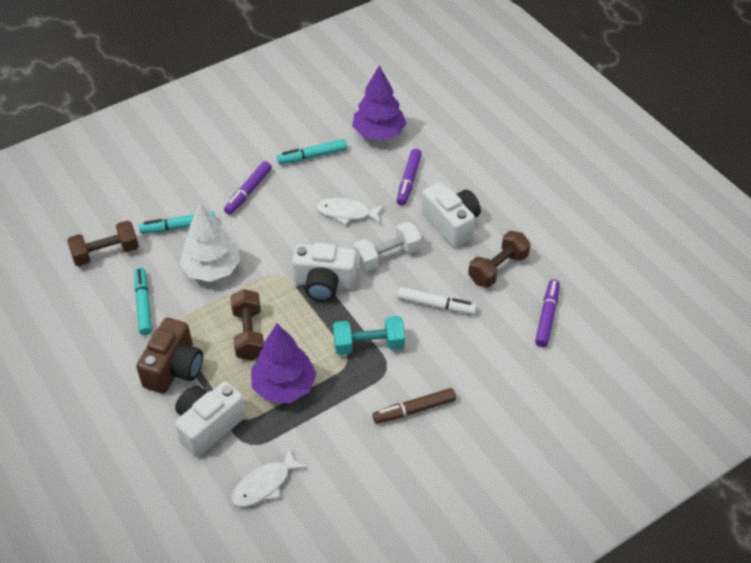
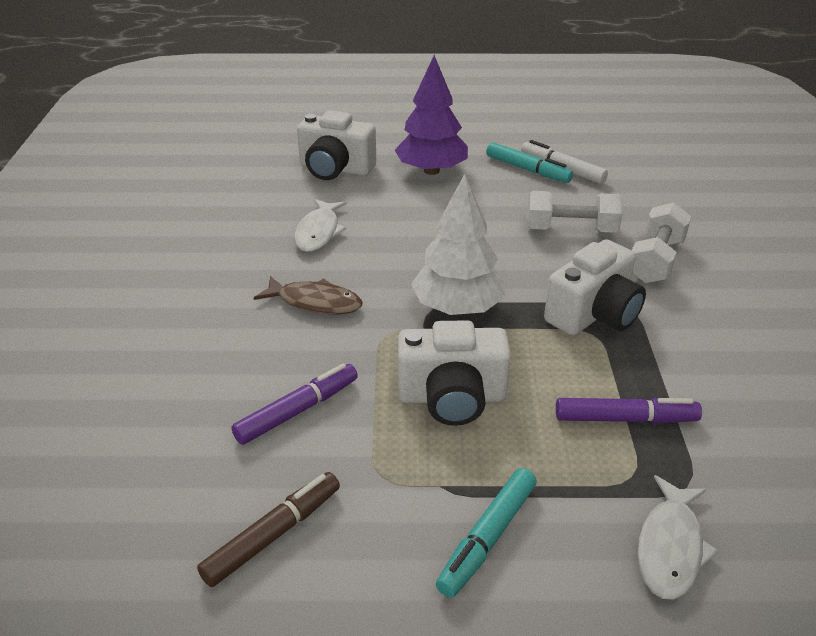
brown camera: 1 -> 0
brown dumbbell: 3 -> 0
brown fish: 0 -> 1
purple marker: 3 -> 2
purple tree: 2 -> 1
turquoise dumbbell: 1 -> 0
turquoise marker: 3 -> 2
white dumbbell: 1 -> 2

